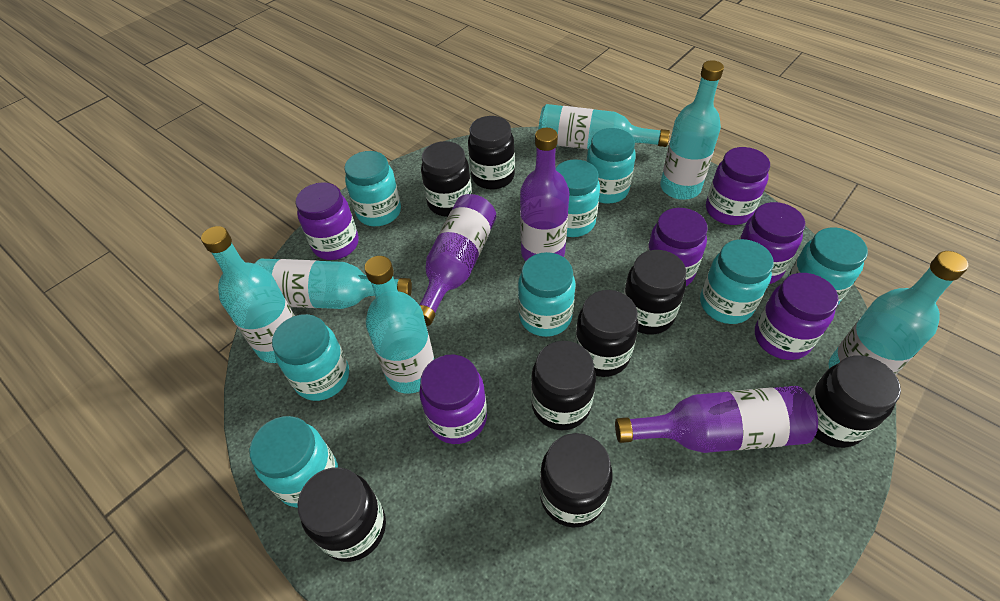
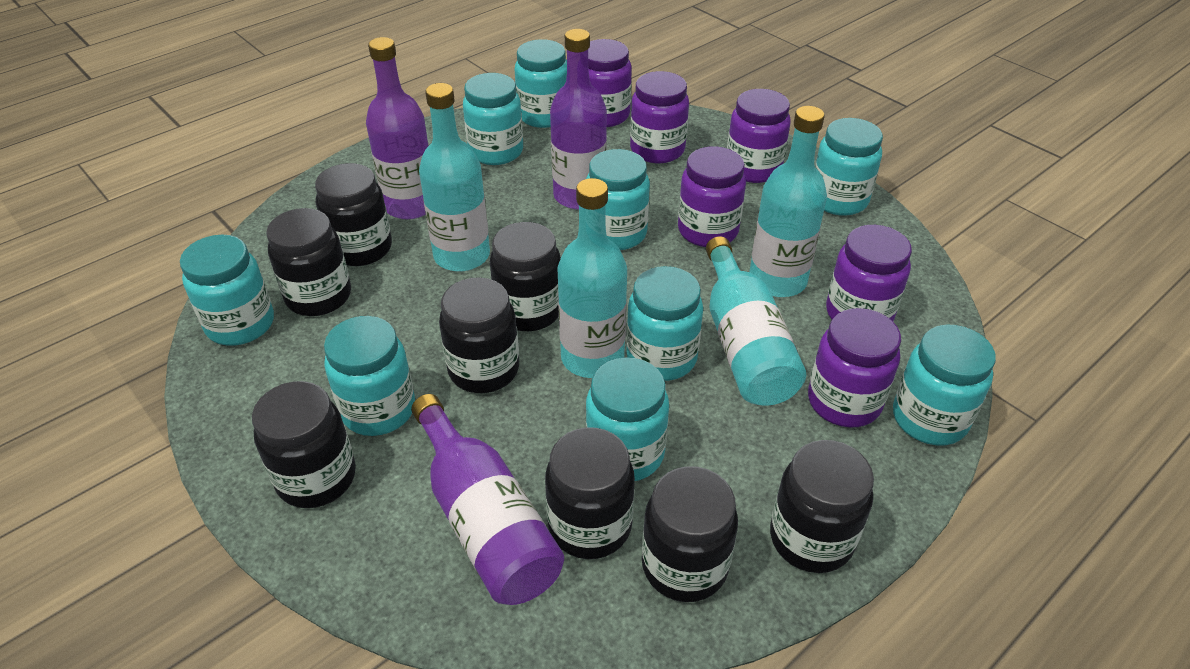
turquoise bottle: 6 -> 4
turquoise jar: 8 -> 9

